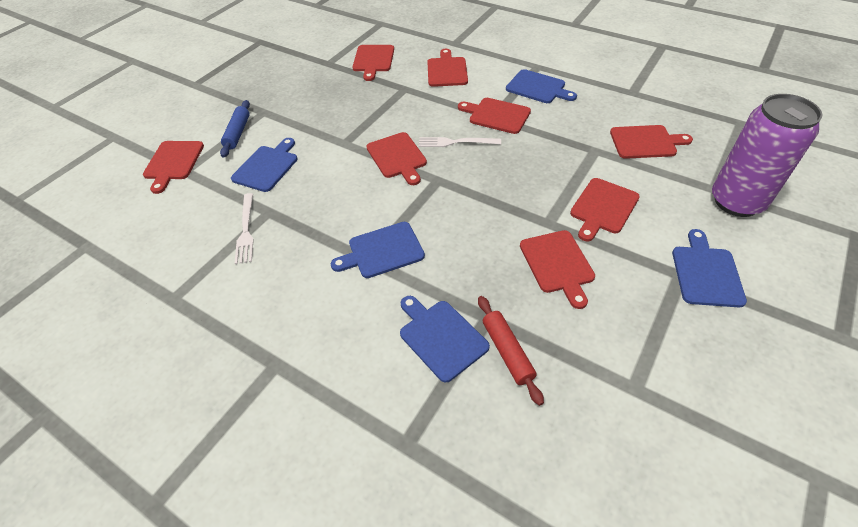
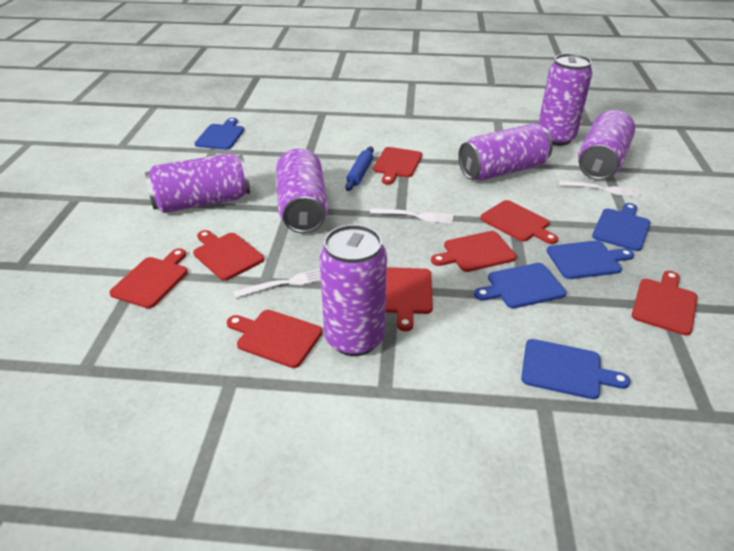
purple can: 1 -> 6
red rolling pin: 1 -> 0
white fork: 2 -> 3

